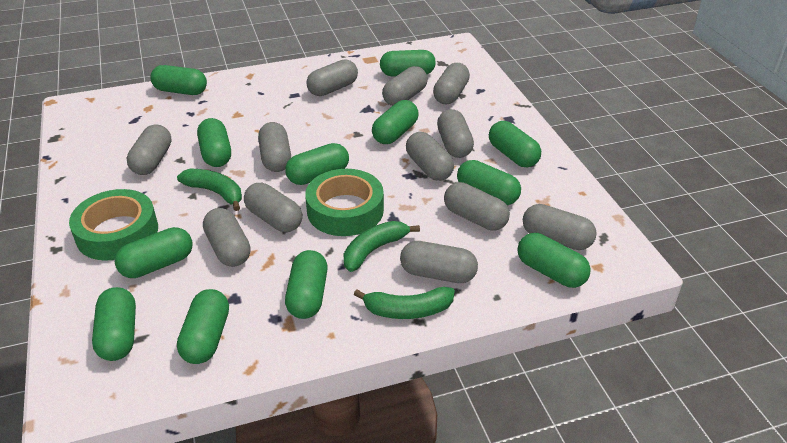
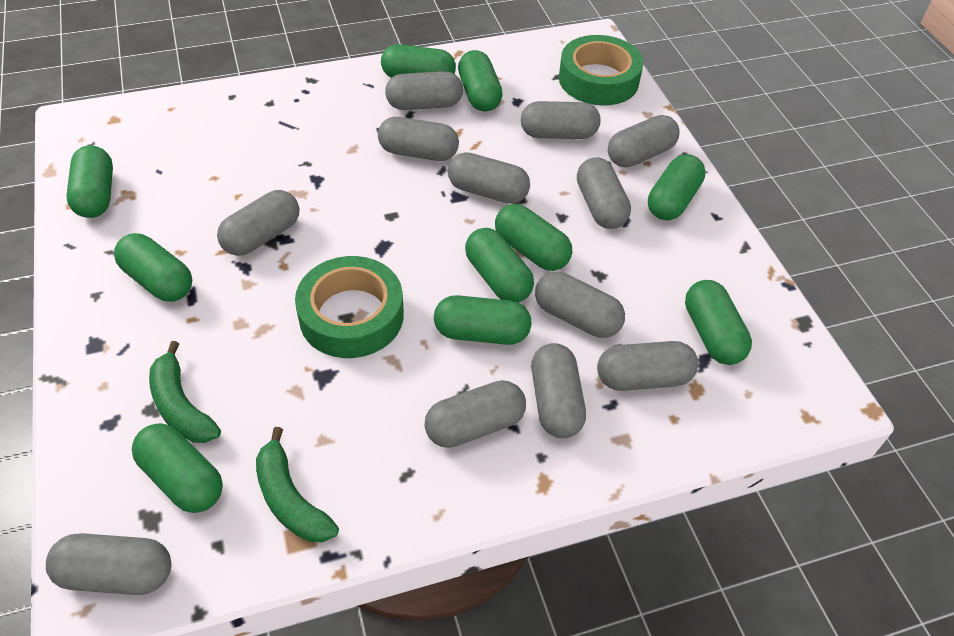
green banana: 3 -> 2
green capsule: 12 -> 10

